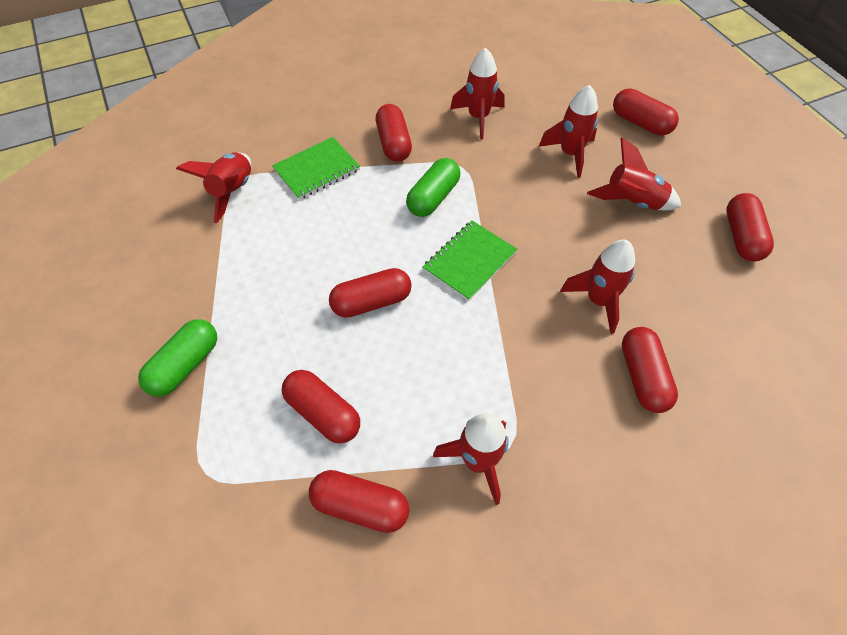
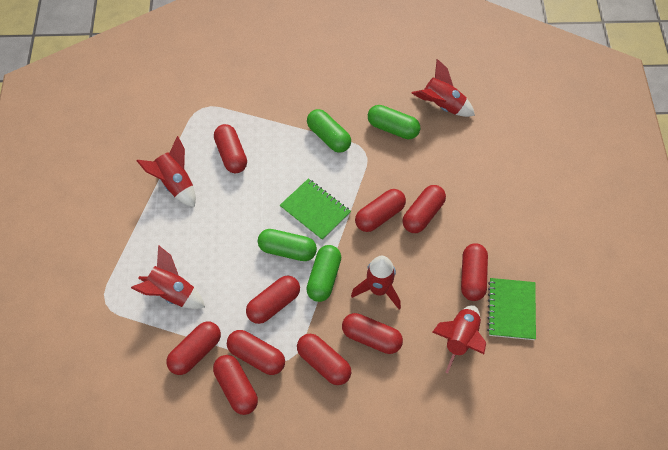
green capsule: 2 -> 4
red capsule: 7 -> 10
red rocket: 6 -> 5

